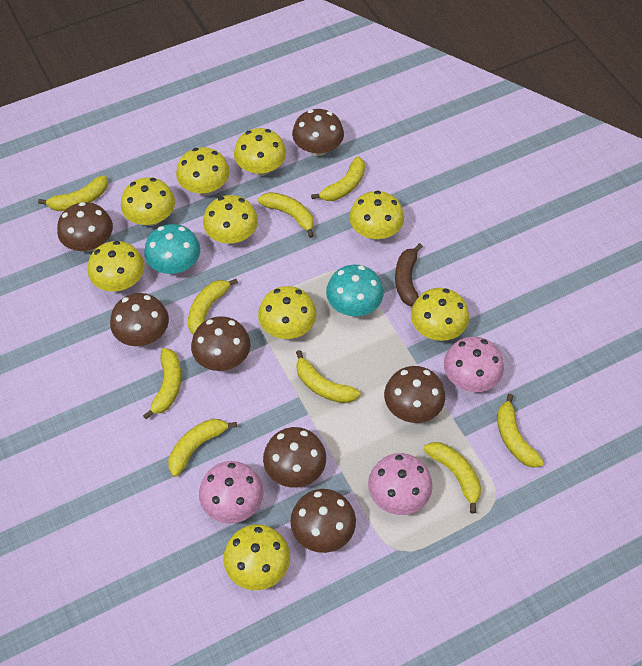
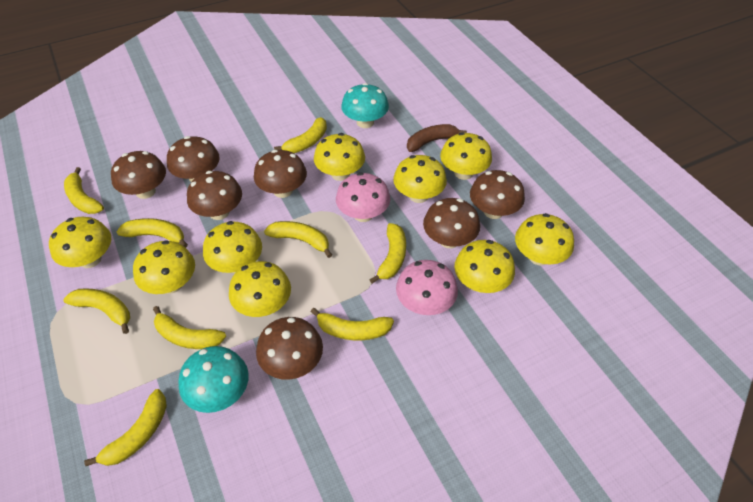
pink mushroom: 3 -> 2

